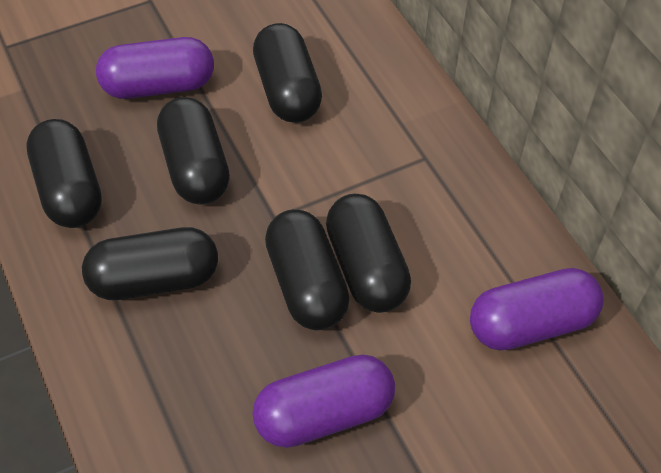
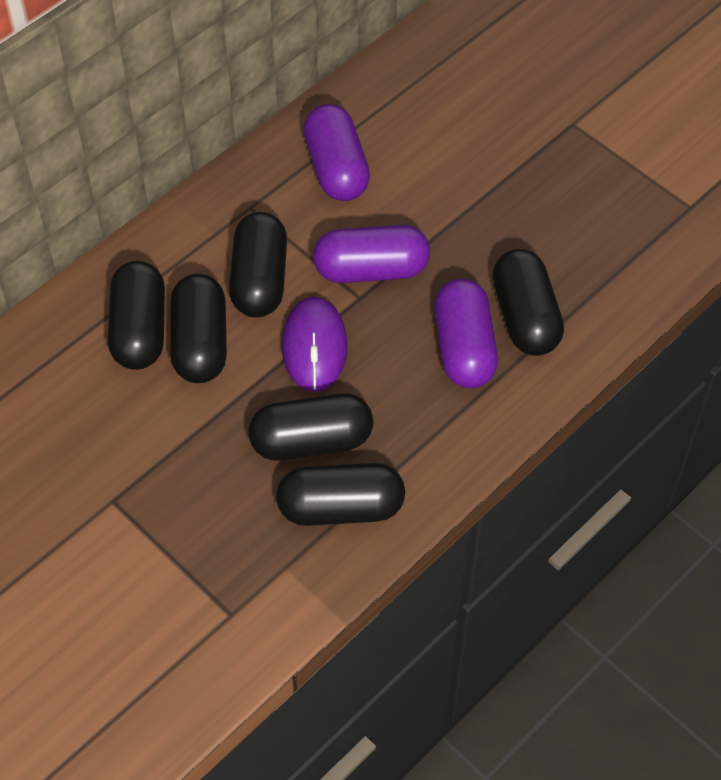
purple mouse: 0 -> 1

